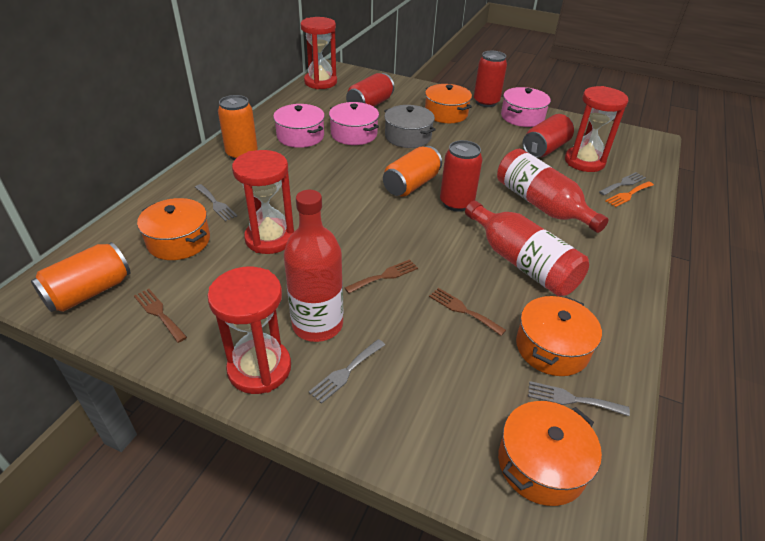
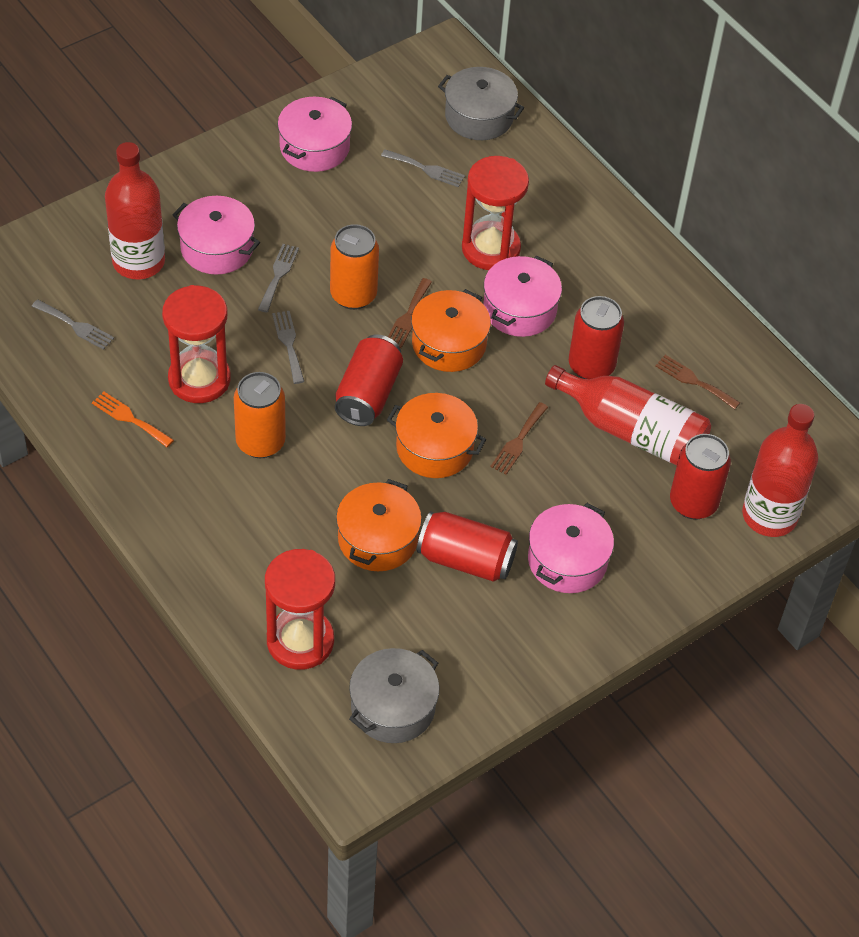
grey pot: 1 -> 2
orange can: 3 -> 2
orange pot: 4 -> 3
pink pot: 3 -> 4
red hourglass: 4 -> 3

